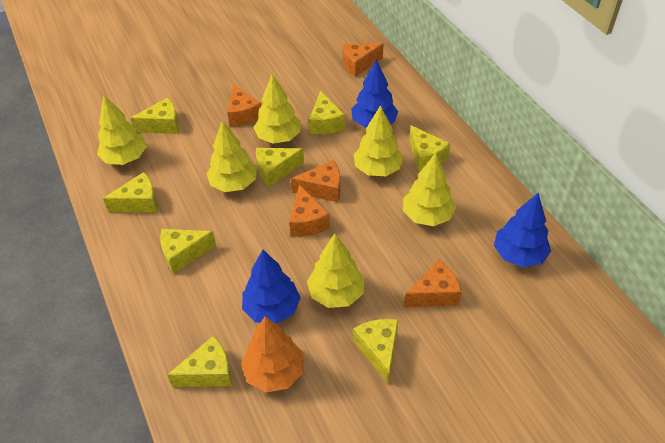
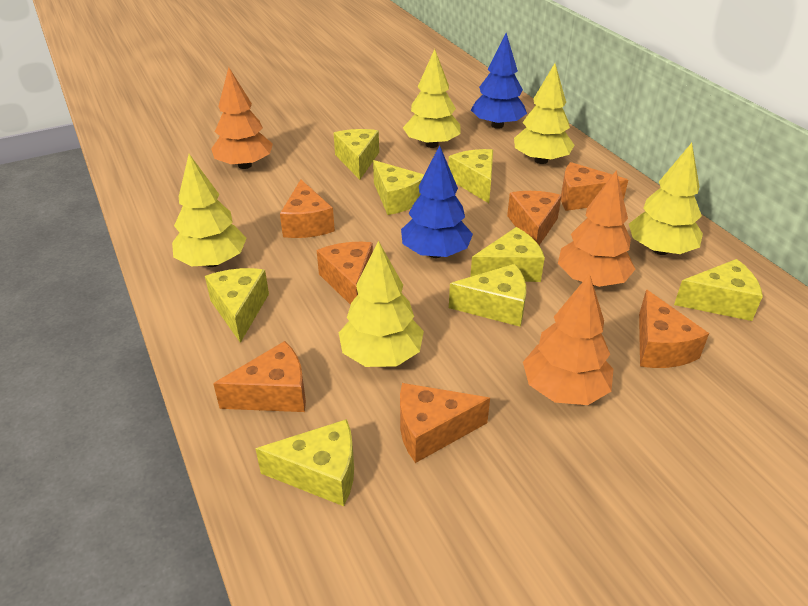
blue tree: 3 -> 2
orange cheese: 5 -> 7
orange tree: 1 -> 3
yellow tree: 6 -> 5

